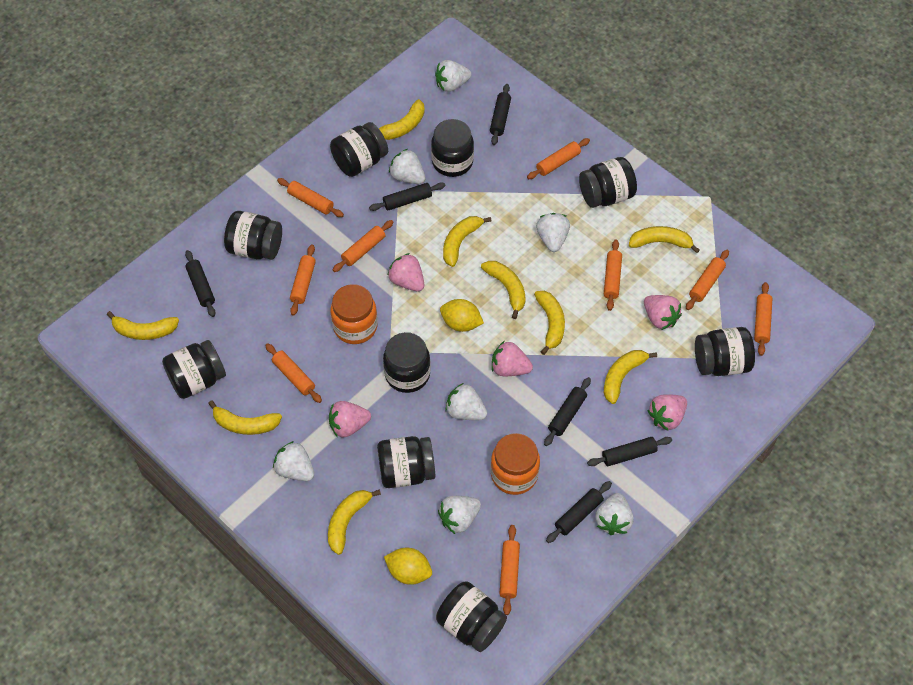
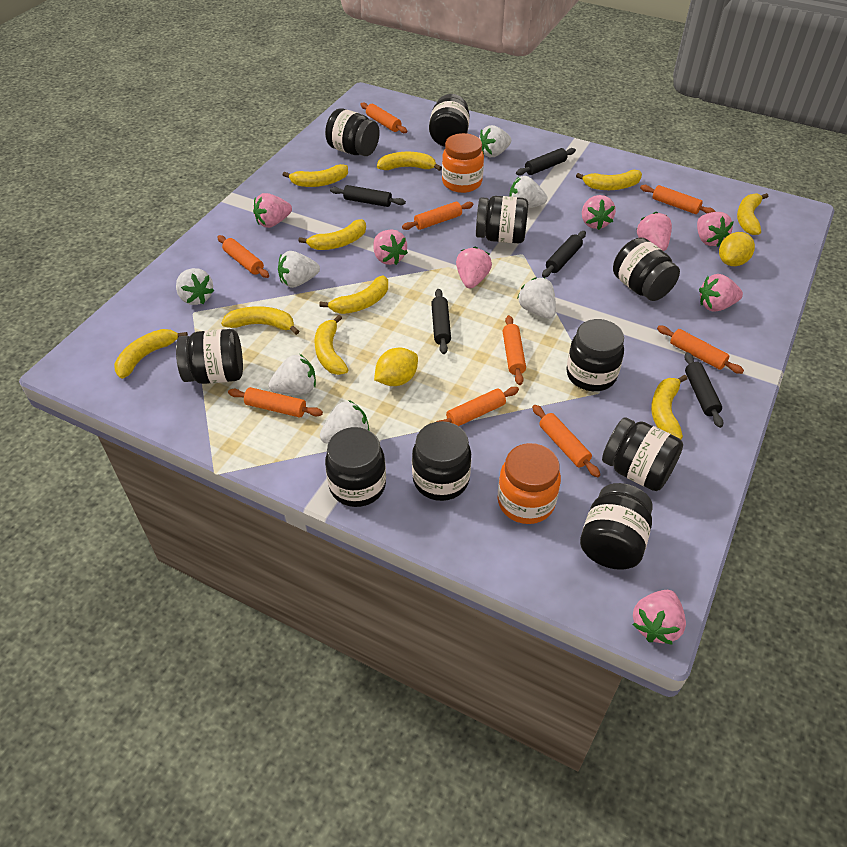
black jar: 9 -> 10
black rolling pin: 6 -> 5
pink strawberry: 5 -> 8
yellow banana: 9 -> 10

